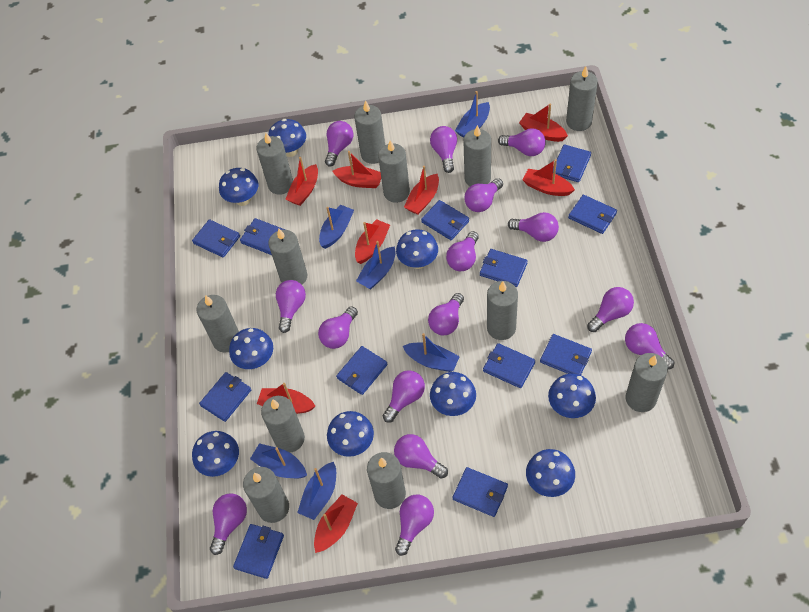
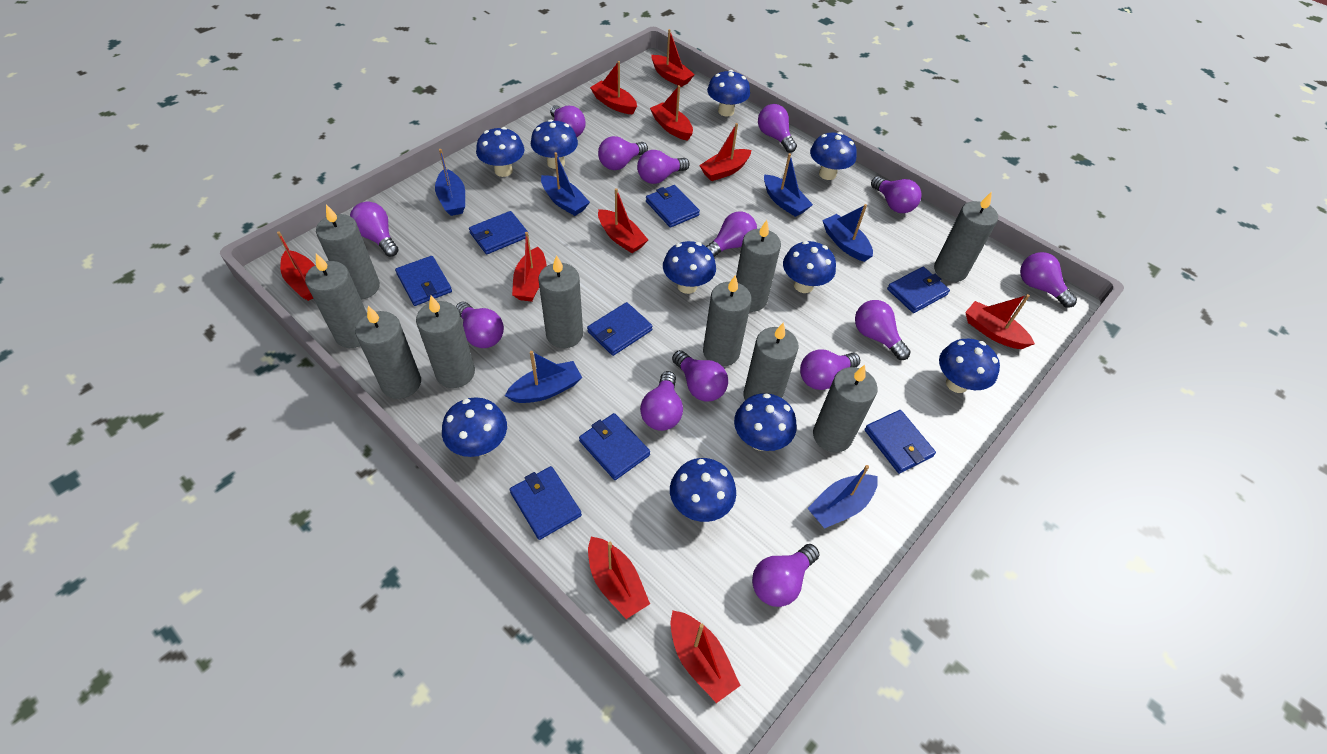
blue mushroom: 9 -> 10
blue wallet: 12 -> 8
grey candle: 12 -> 10
purple light bulb: 15 -> 14
red boat: 8 -> 10

